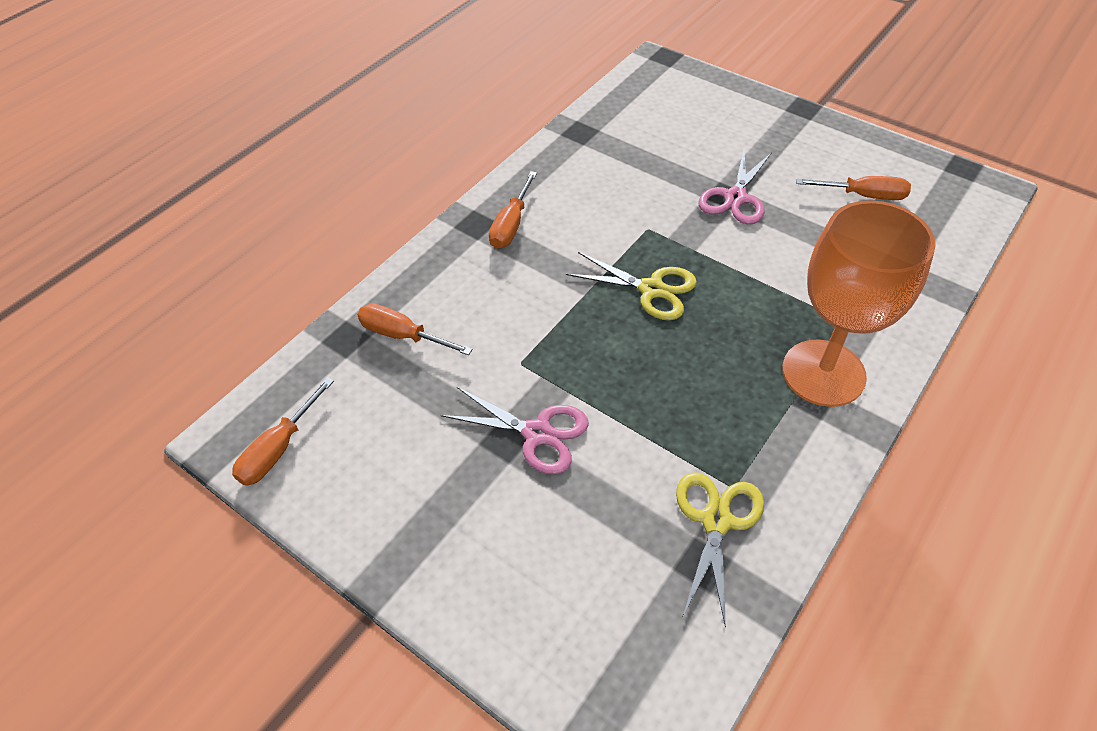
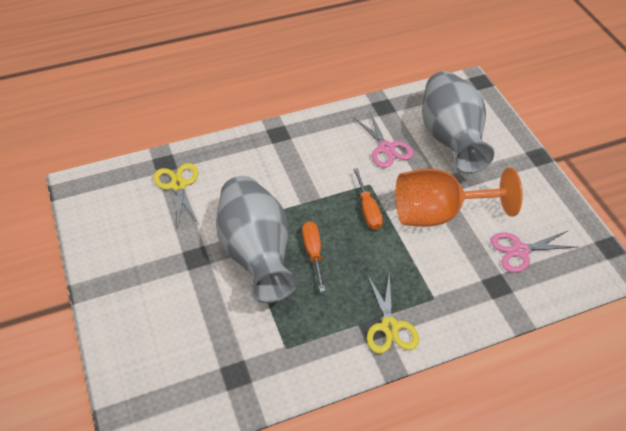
grey vase: 0 -> 2
orange screwdriver: 4 -> 2

